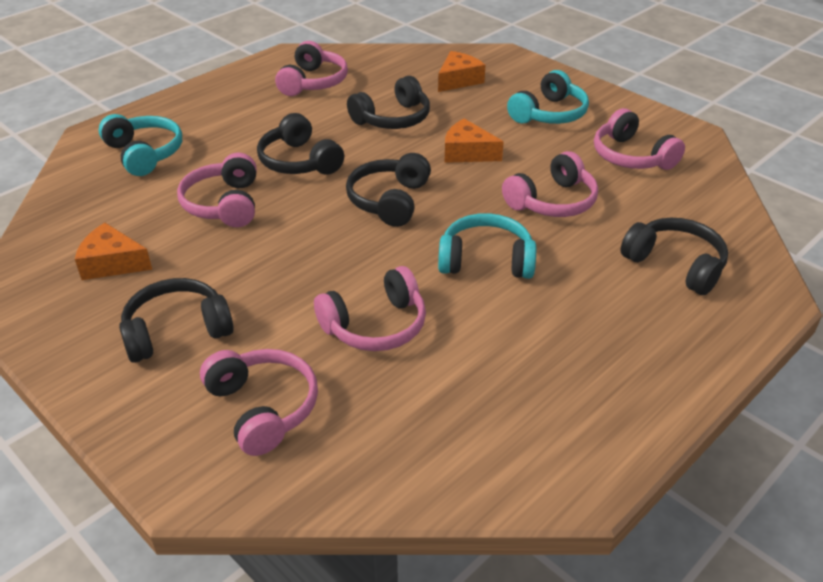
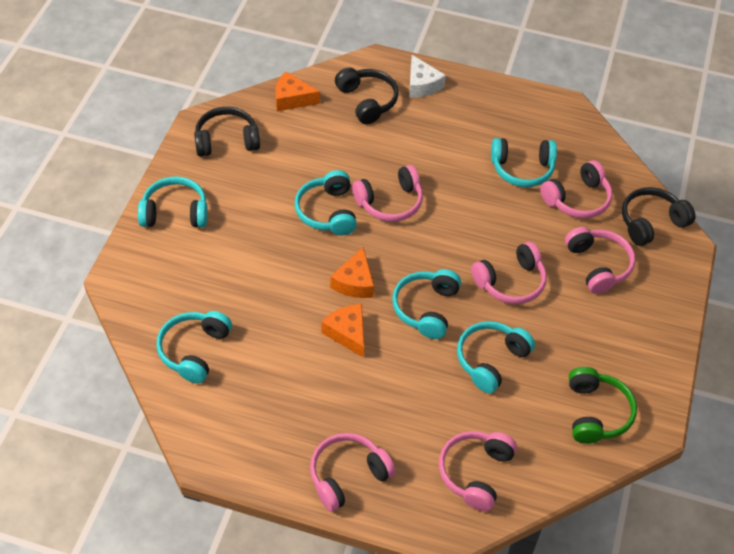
black headphones: 5 -> 3
green headphones: 0 -> 1
turquoise headphones: 3 -> 6
white cheese: 0 -> 1

